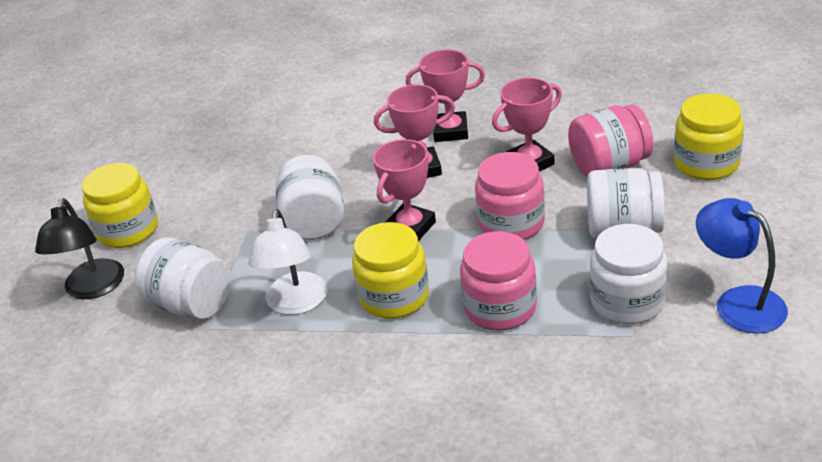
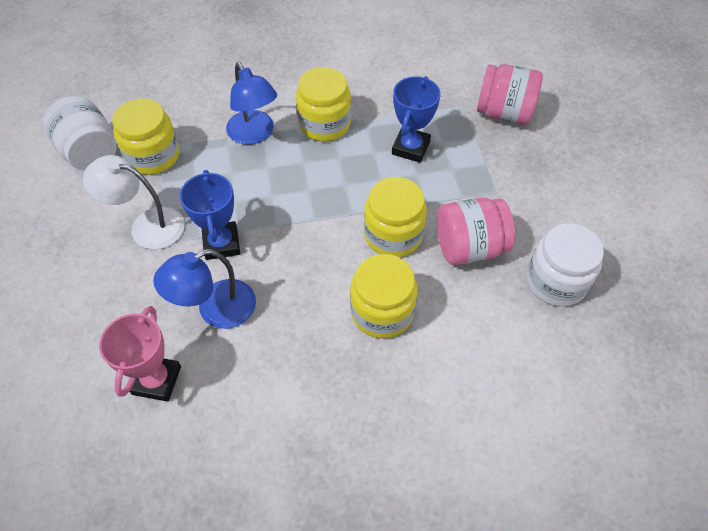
black lamp: 1 -> 0
blue lamp: 1 -> 2
blue trophy: 0 -> 2
pink jar: 3 -> 2
pink trophy: 4 -> 1
white jar: 4 -> 2
yellow jar: 3 -> 4

